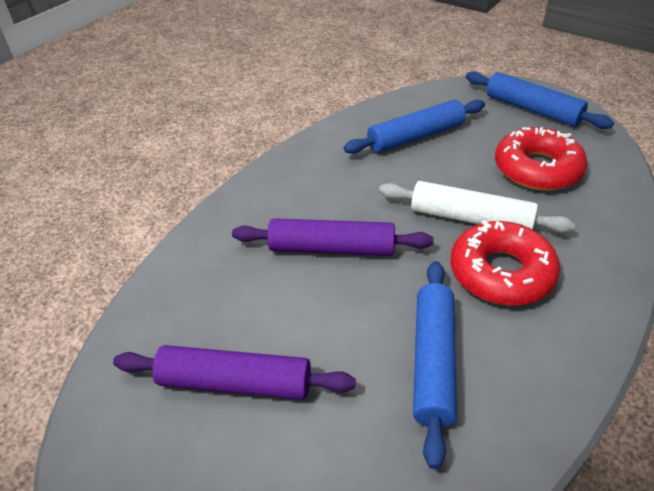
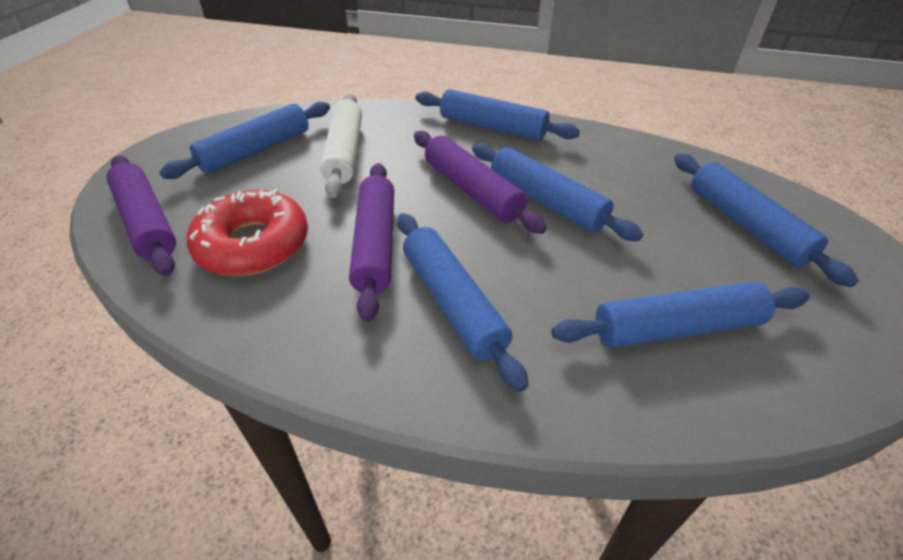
blue rolling pin: 3 -> 6
purple rolling pin: 2 -> 3
red donut: 2 -> 1

